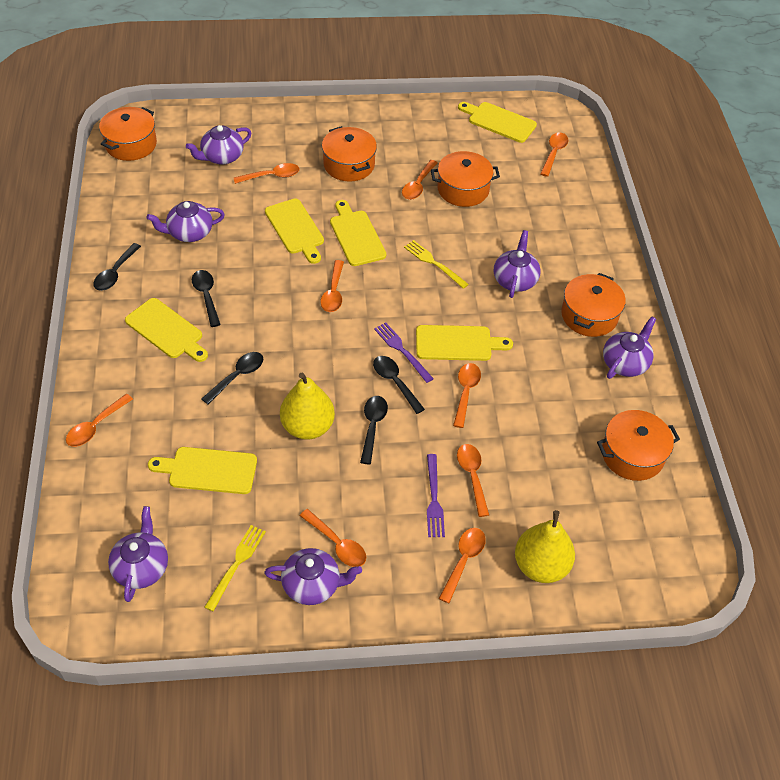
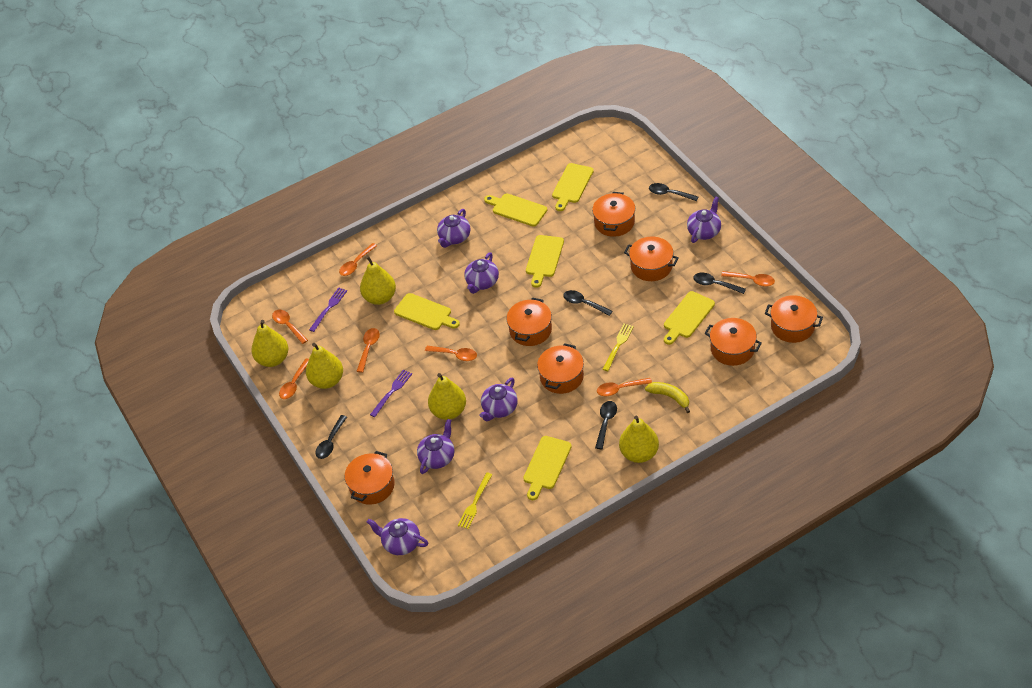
orange pot: 5 -> 7
orange spoon: 9 -> 7
yellow banana: 0 -> 1
yellow pear: 2 -> 5

